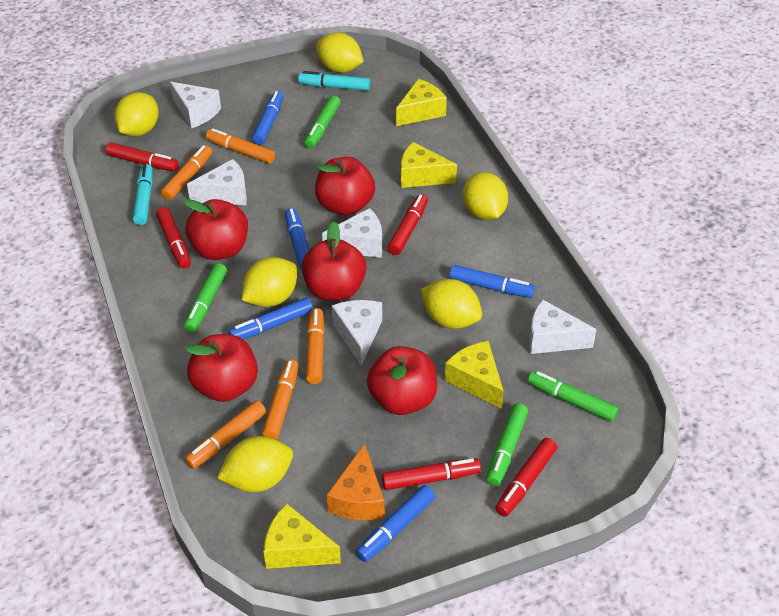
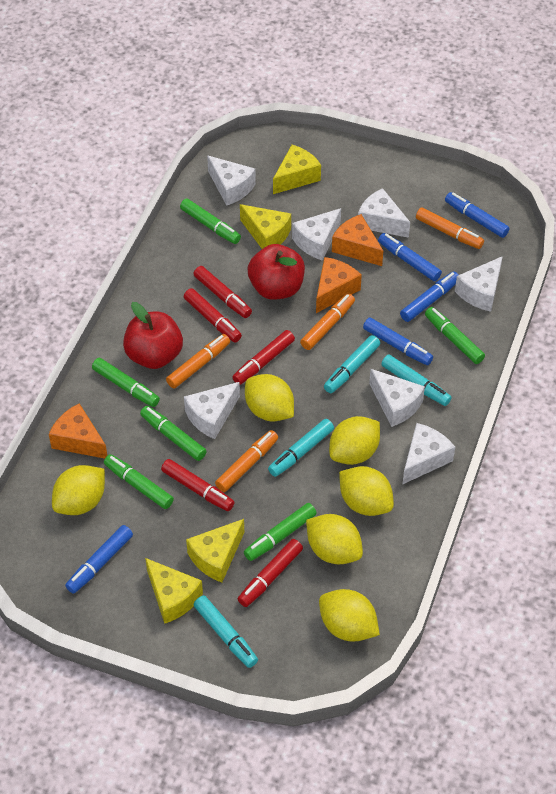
green marker: 4 -> 6
orange cheese: 1 -> 3
orange marker: 5 -> 4
red apple: 5 -> 2
turquoise marker: 2 -> 4
white cheese: 5 -> 7

